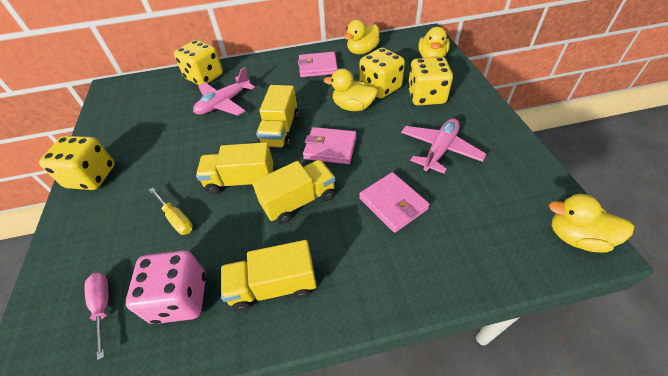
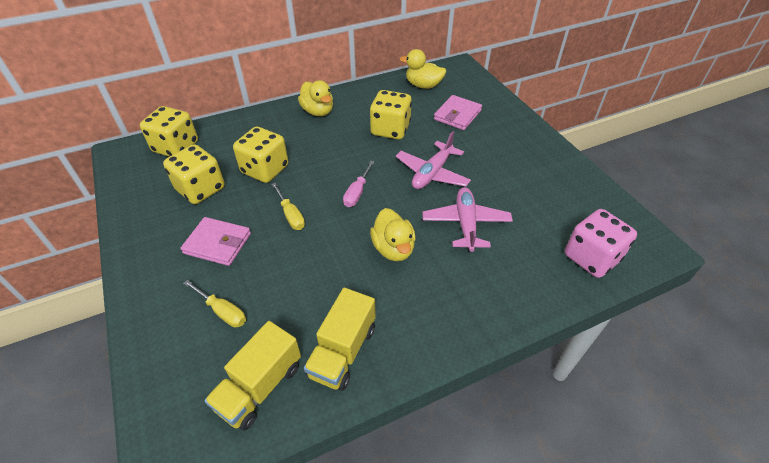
pink wallet: 3 -> 2
yellow duck: 4 -> 3
yellow screwdriver: 1 -> 2
yellow truck: 4 -> 2

